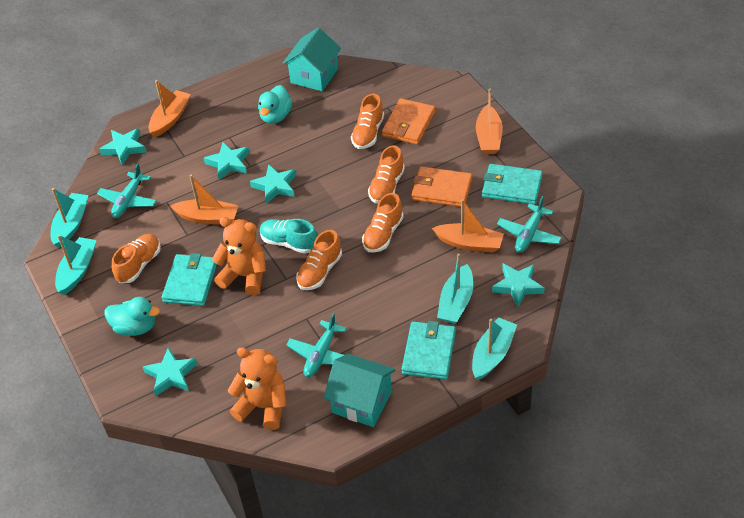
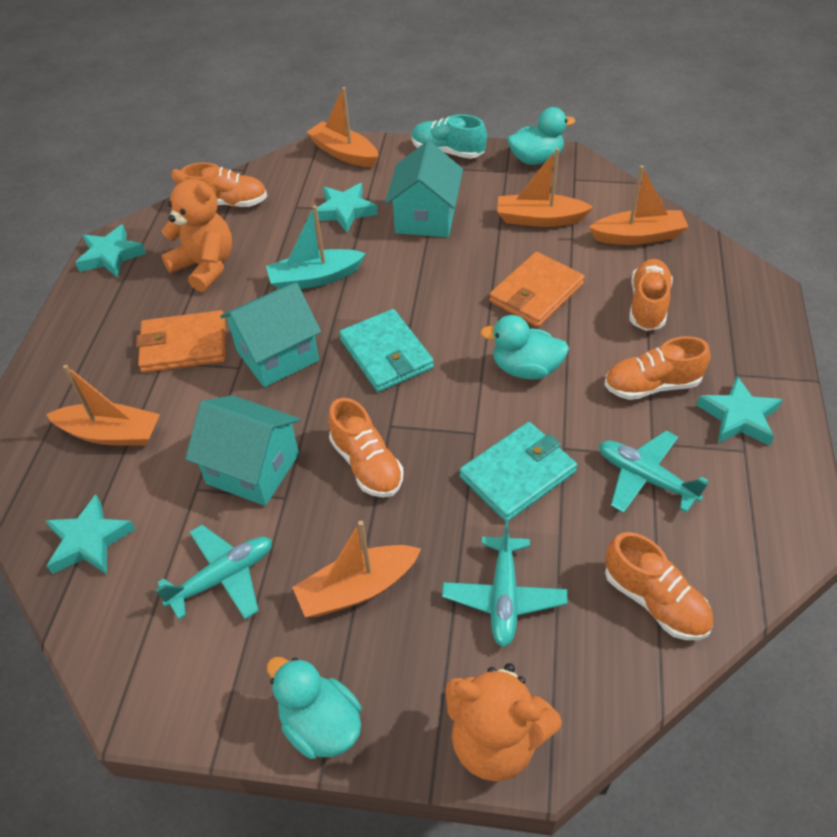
orange boat: 4 -> 5
turquoise boat: 4 -> 1
turquoise duck: 2 -> 3
turquoise house: 2 -> 3
turquoise star: 5 -> 4
turquoise wallet: 3 -> 2

